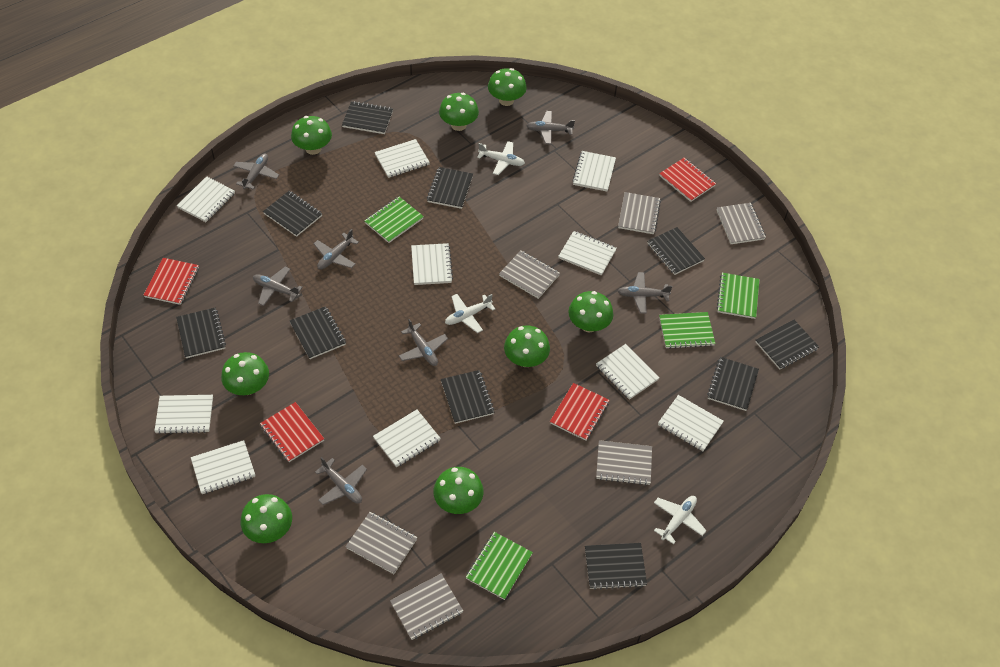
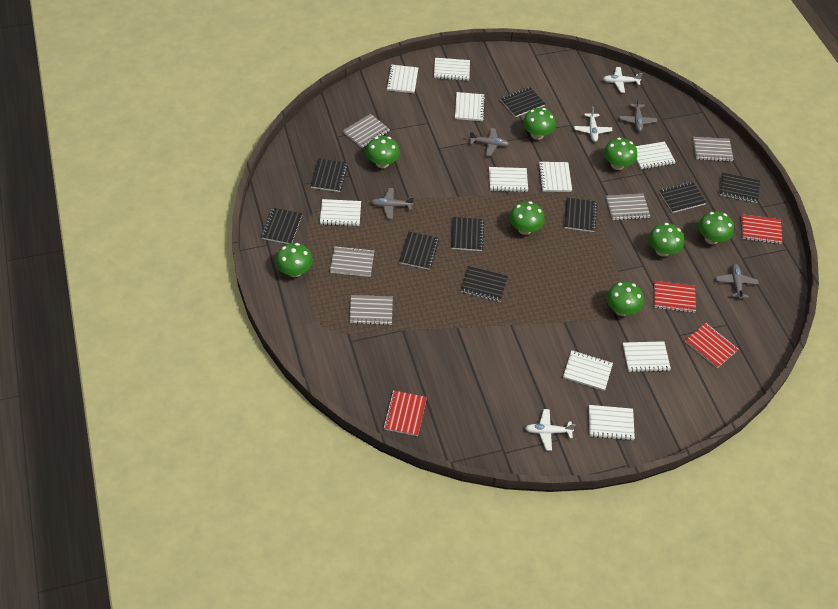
black notebook: 10 -> 9
green notebook: 4 -> 0
grey notebook: 6 -> 5
grey plane: 7 -> 4

